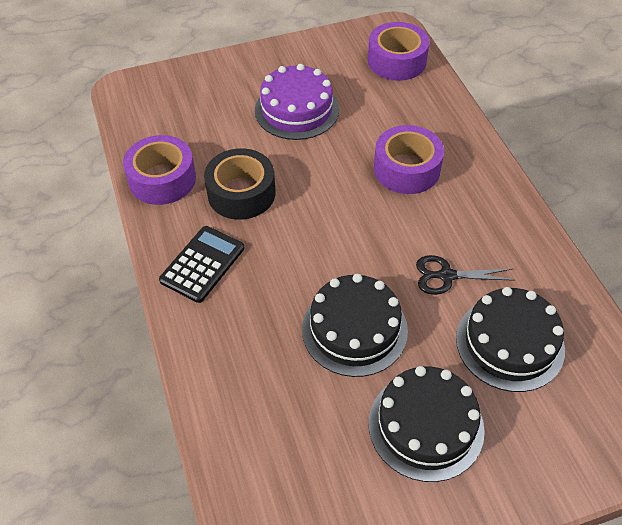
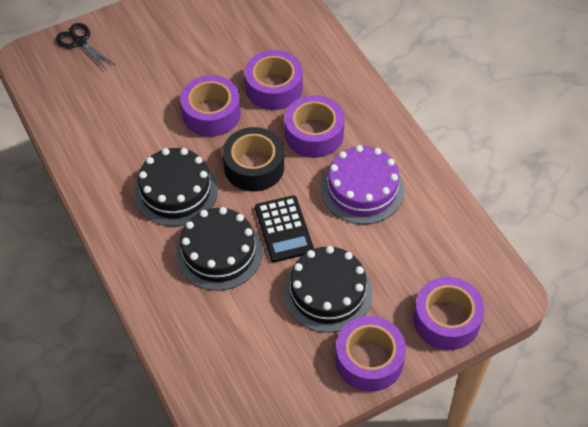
purple tape: 3 -> 5

